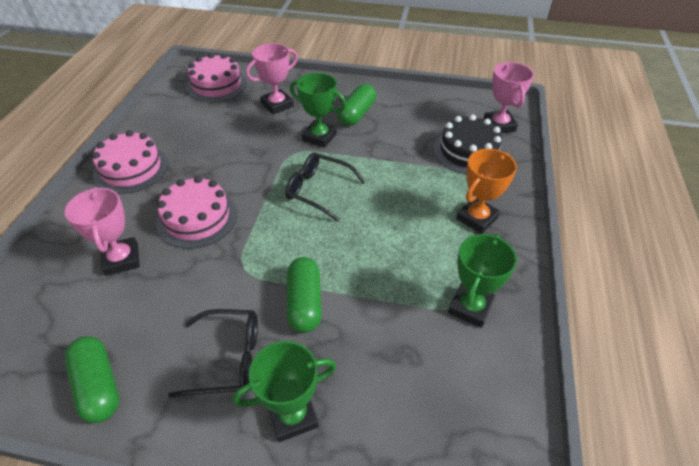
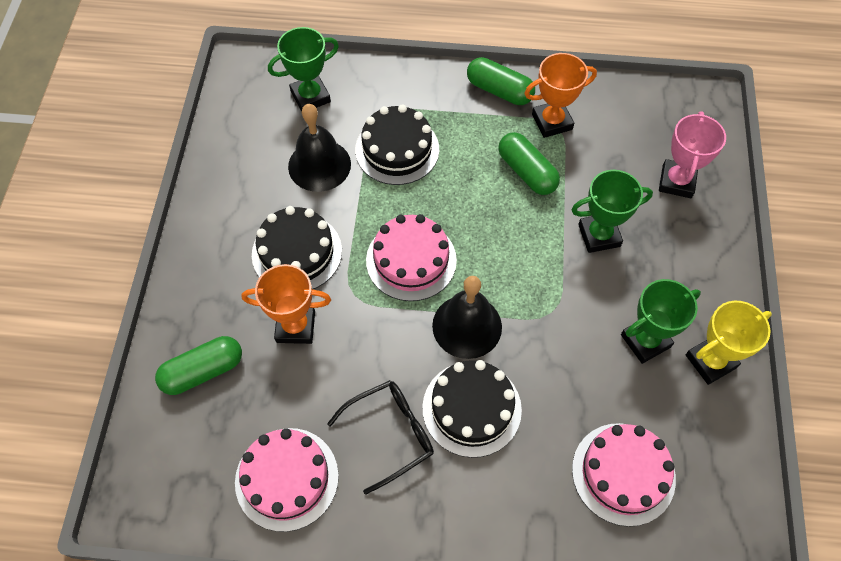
black bell: 0 -> 2
black cake: 1 -> 3
black glasses: 2 -> 1
orange trophy: 1 -> 2
pink trophy: 3 -> 1
yellow trophy: 0 -> 1

